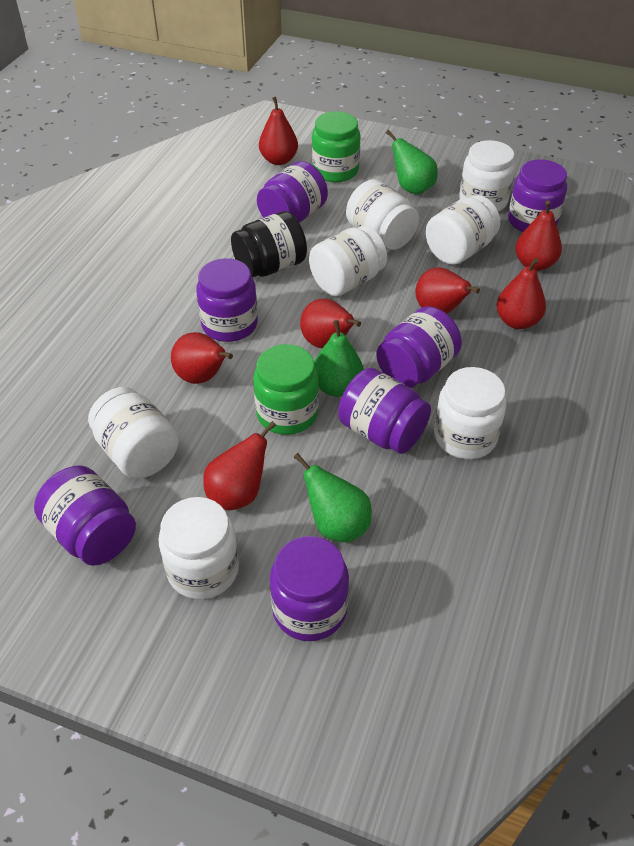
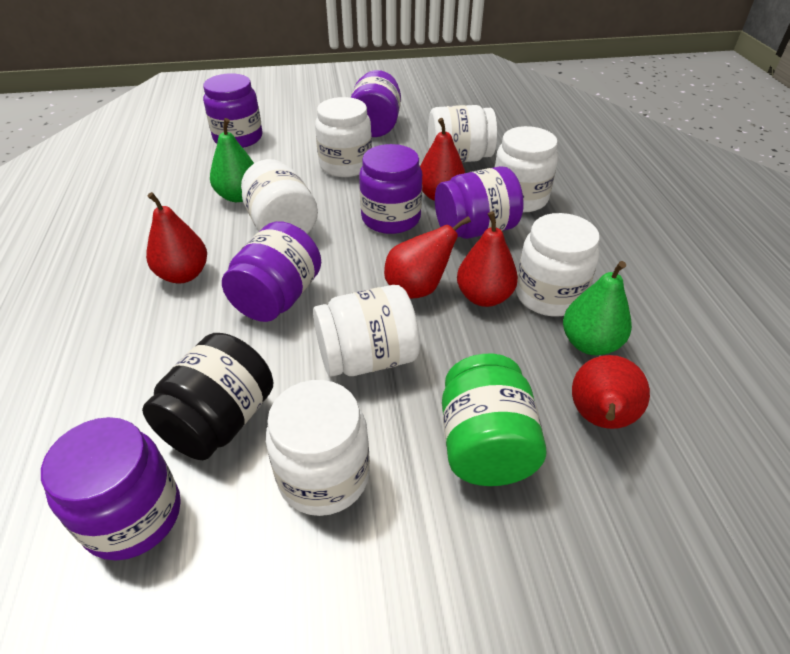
green jar: 2 -> 1
green pear: 3 -> 2
purple jar: 7 -> 6
red pear: 7 -> 5

